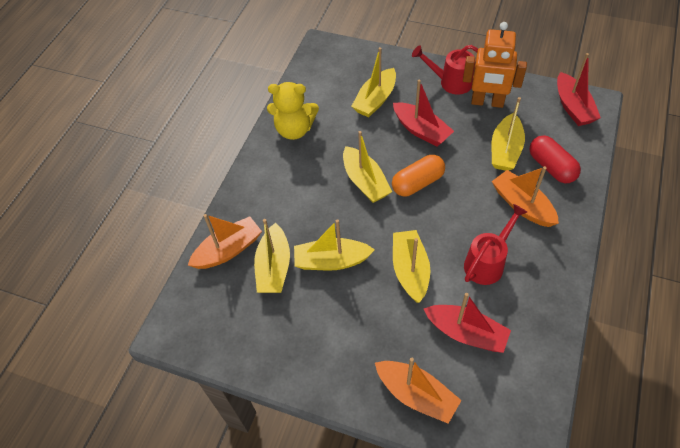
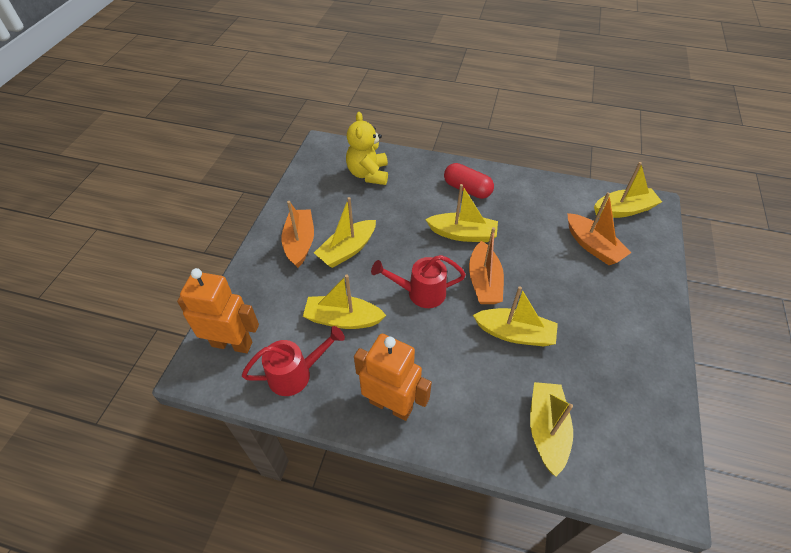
orange capsule: 1 -> 0
orange robot: 1 -> 2
red boat: 3 -> 0

